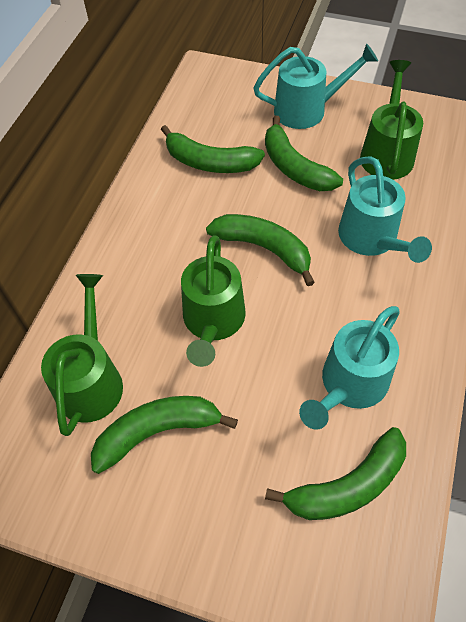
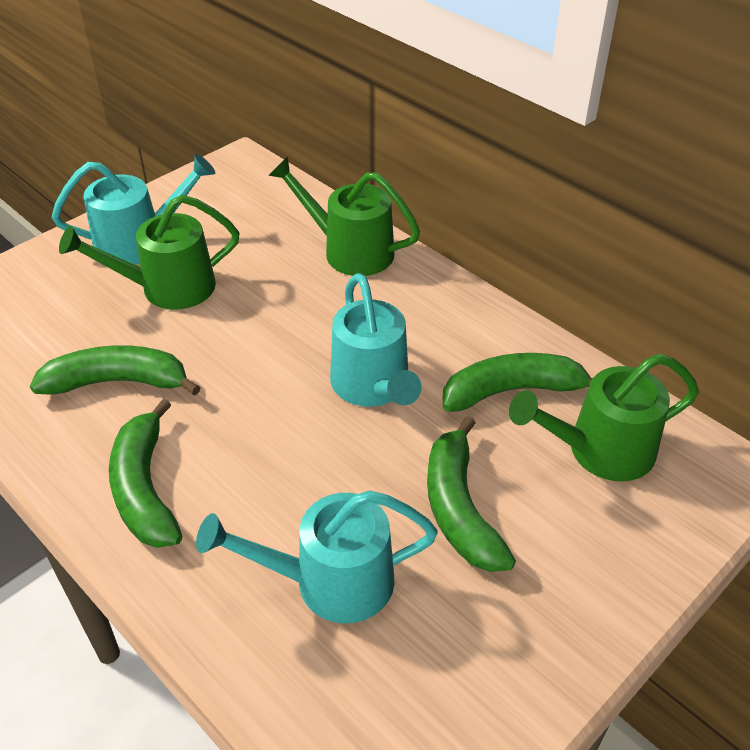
green banana: 5 -> 4

